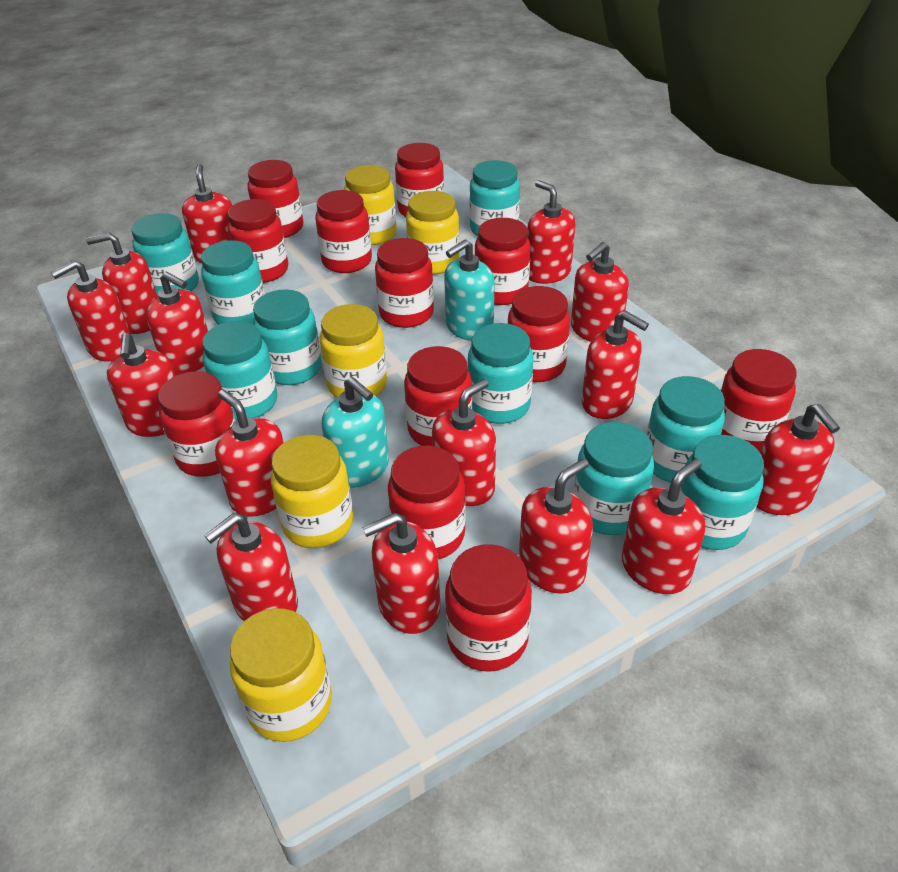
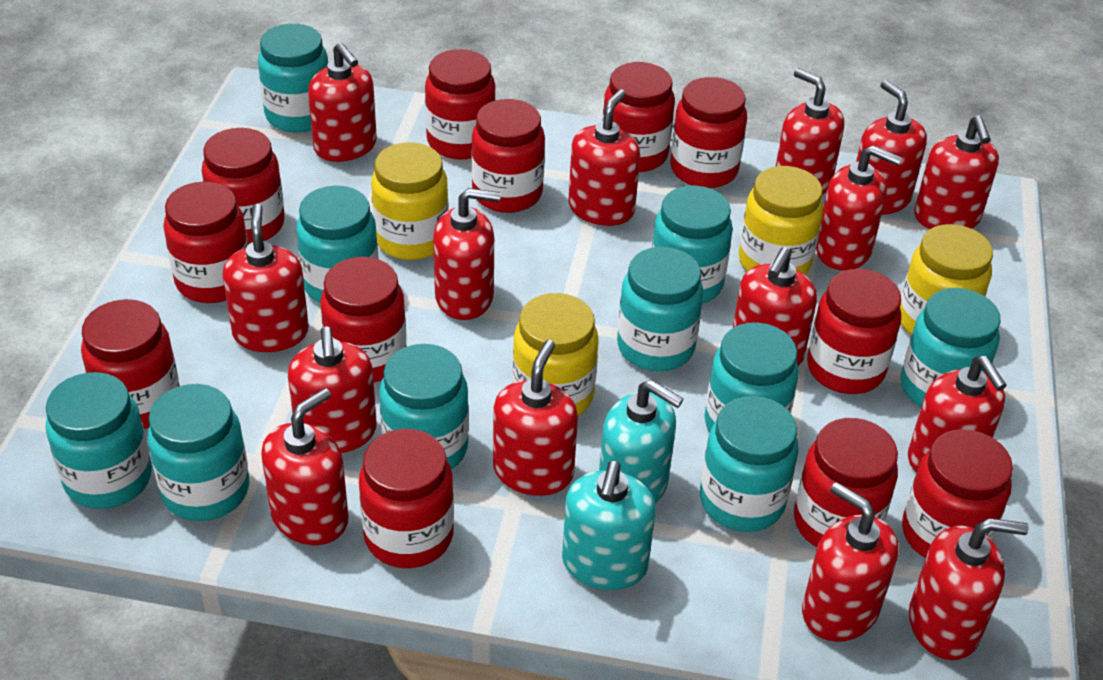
turquoise jar: 9 -> 10
yellow jar: 5 -> 4

